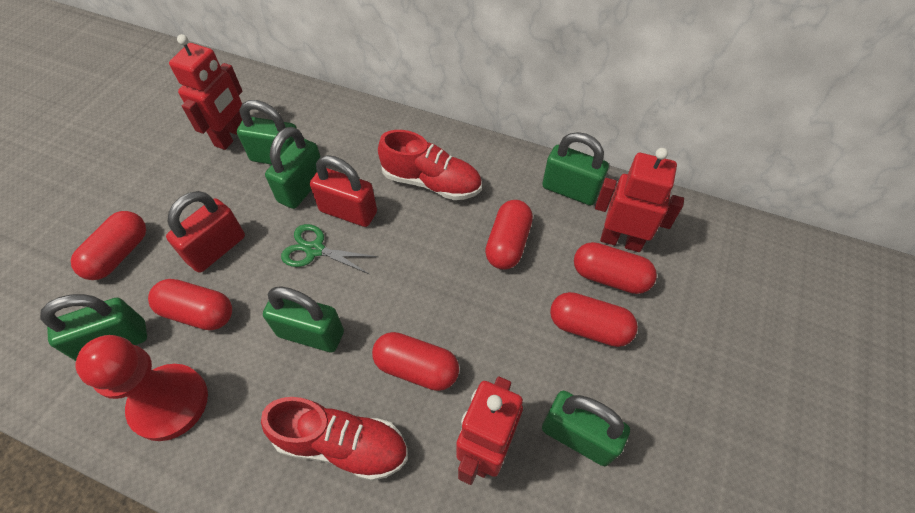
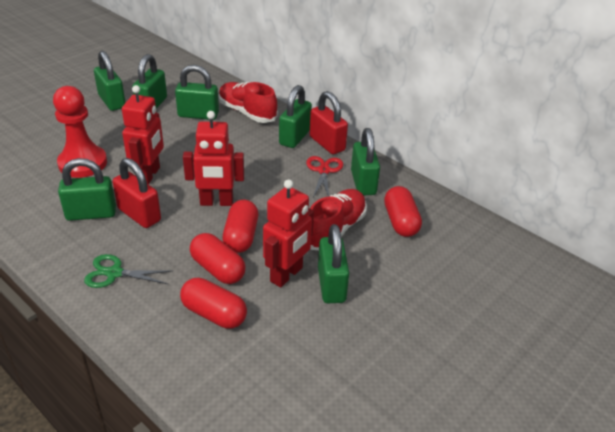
green padlock: 6 -> 7
red capsule: 6 -> 4
red scissors: 0 -> 1

